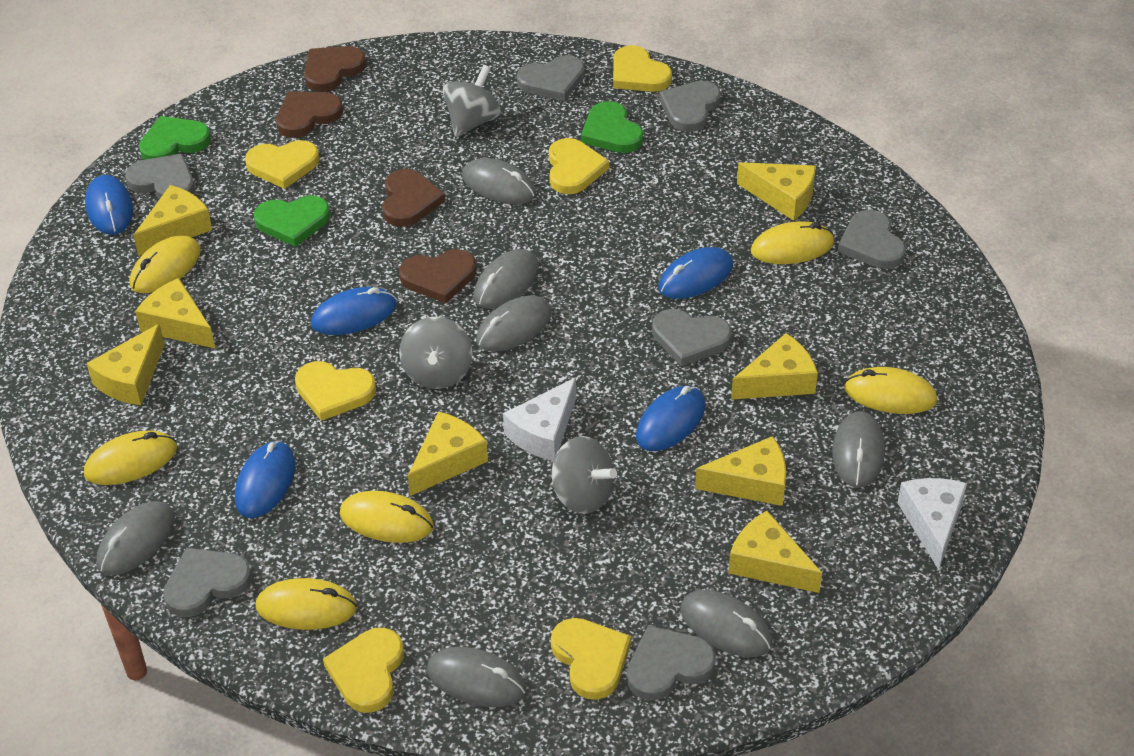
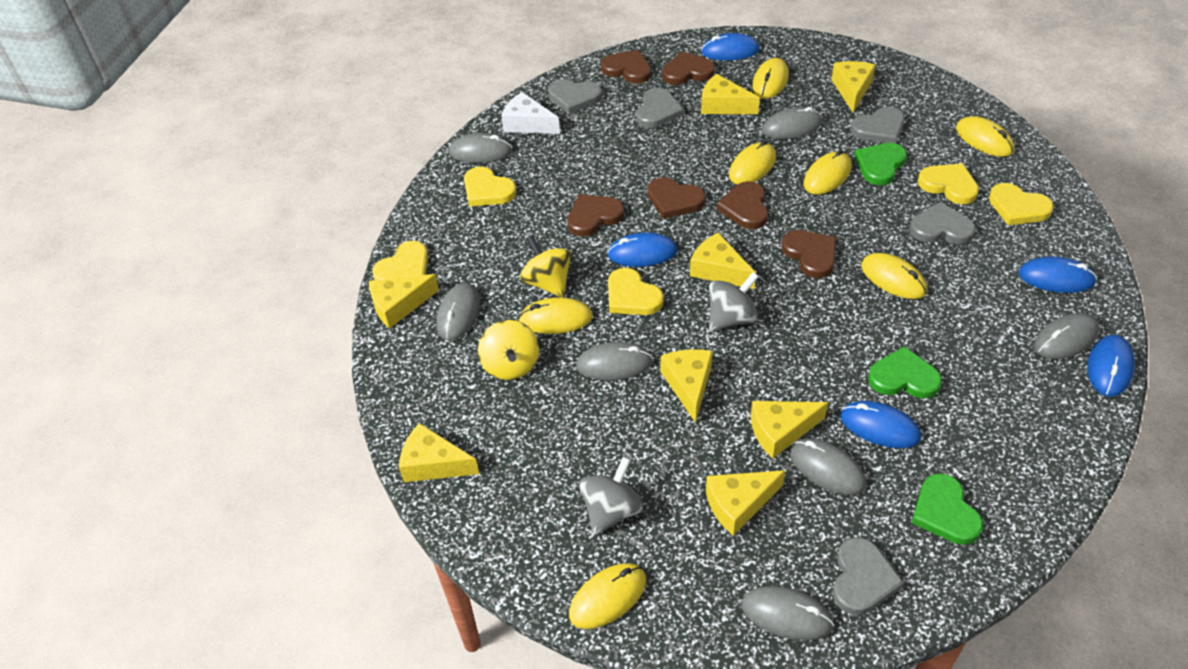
brown heart: 4 -> 6
grey heart: 7 -> 5
grey spinning top: 3 -> 2
white cheese: 2 -> 1
yellow heart: 6 -> 5
yellow mouse: 6 -> 7
yellow spinning top: 0 -> 2

